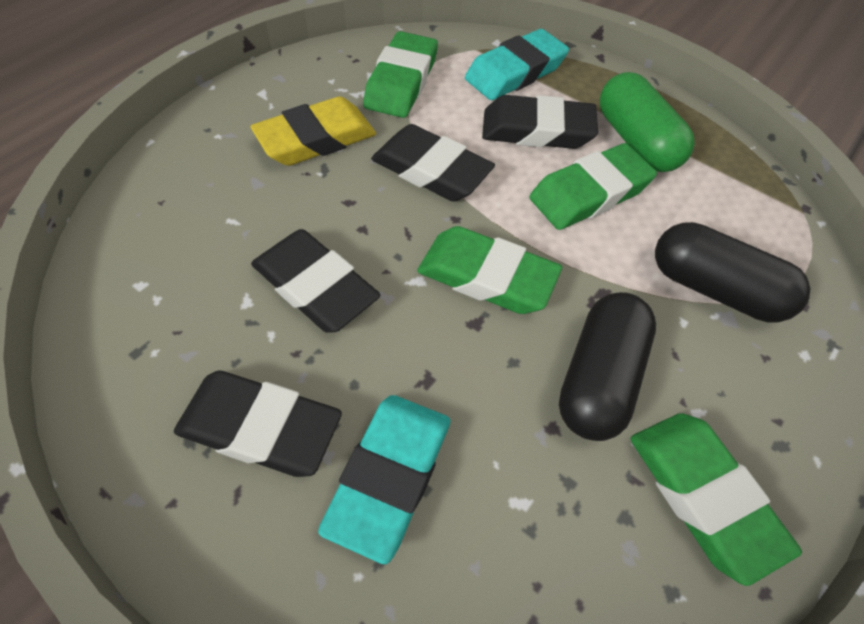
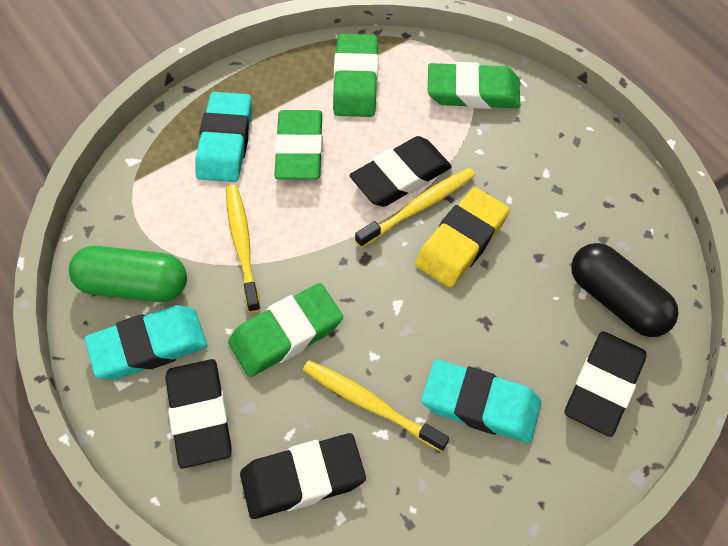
black capsule: 2 -> 1
turquoise eraser: 2 -> 3
yellow toothbrush: 0 -> 3

